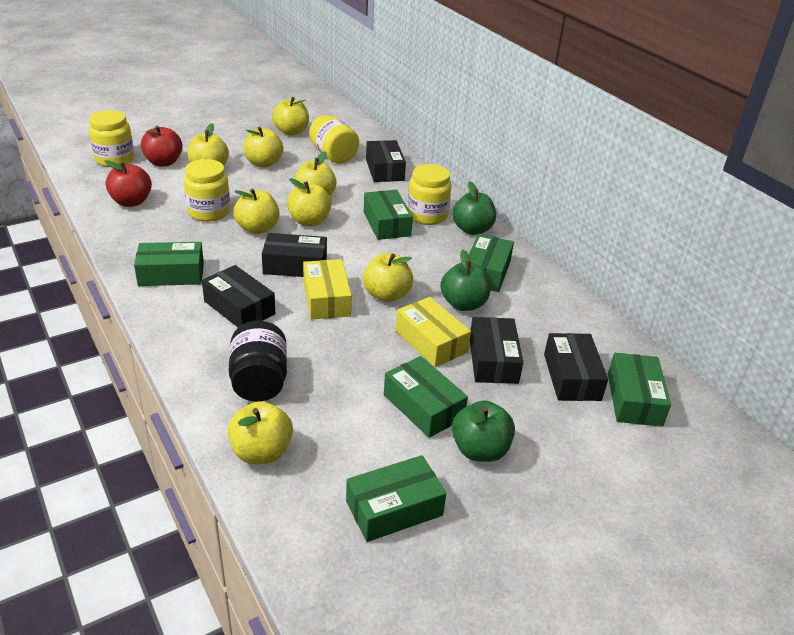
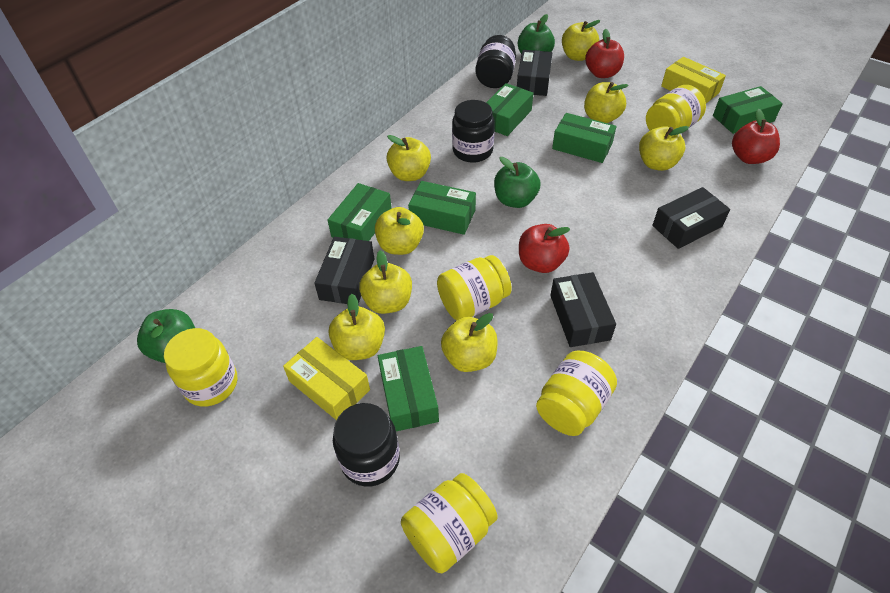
black box: 5 -> 4
black jar: 1 -> 3
red apple: 2 -> 3
yellow jar: 4 -> 5

